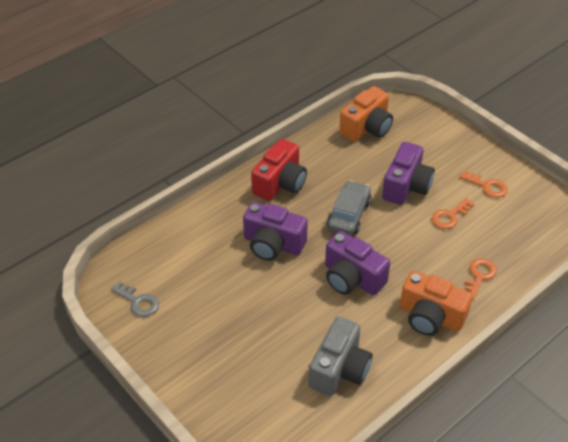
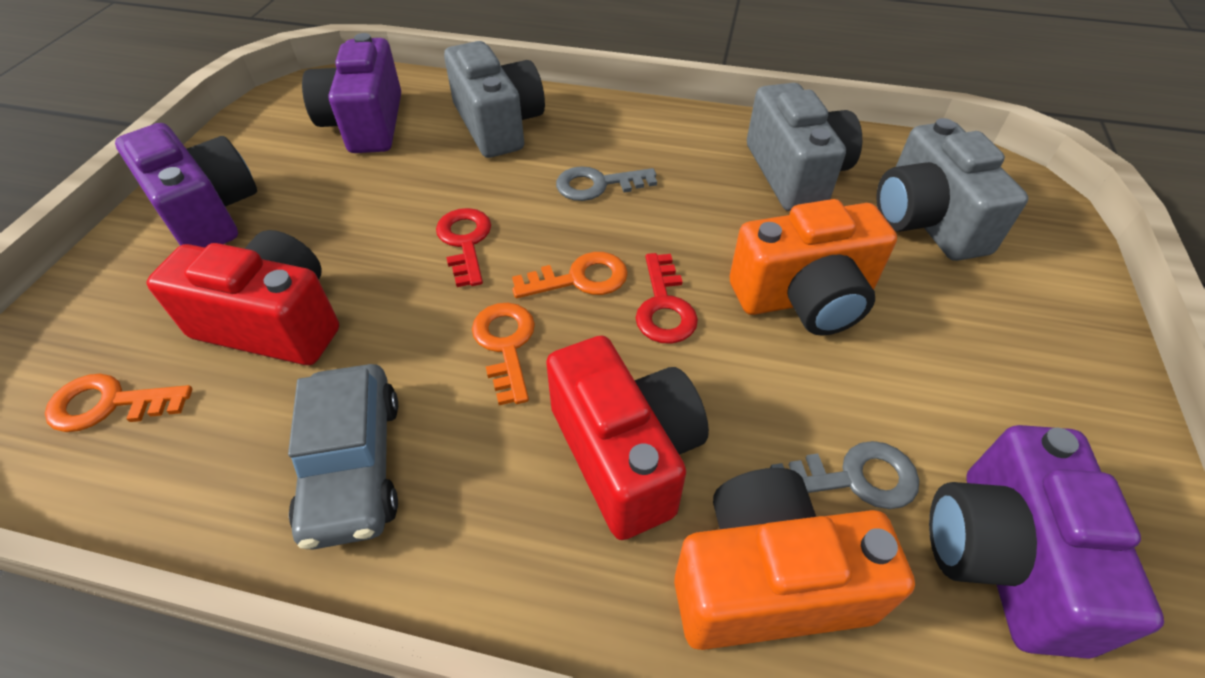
grey camera: 1 -> 3
grey key: 1 -> 2
red camera: 1 -> 2
red key: 0 -> 2

